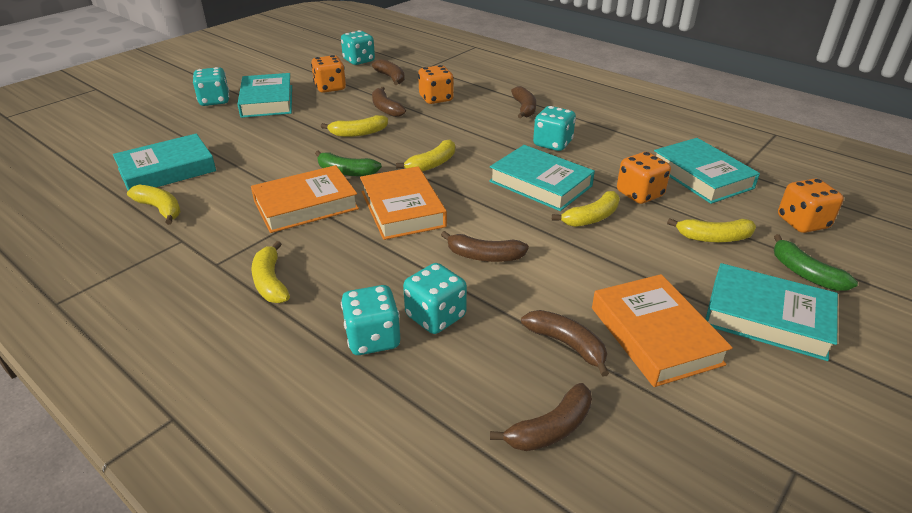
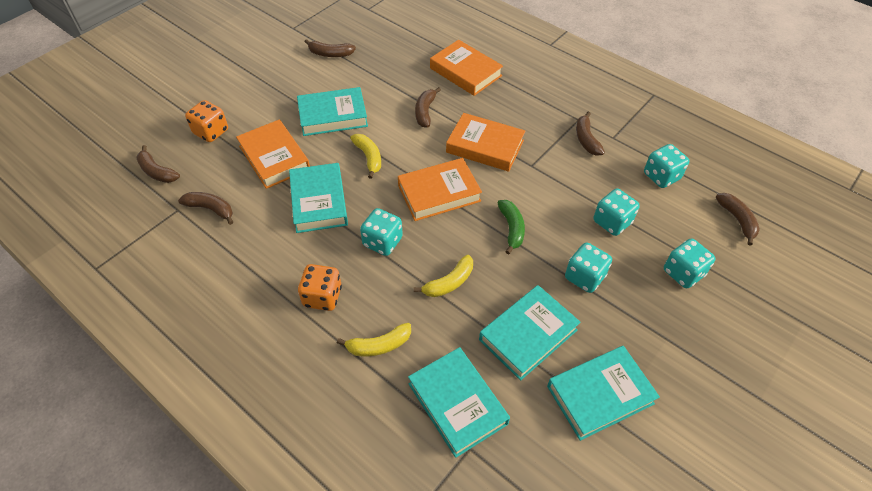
green banana: 2 -> 1
orange book: 3 -> 4
orange dice: 4 -> 2
yellow banana: 6 -> 3

